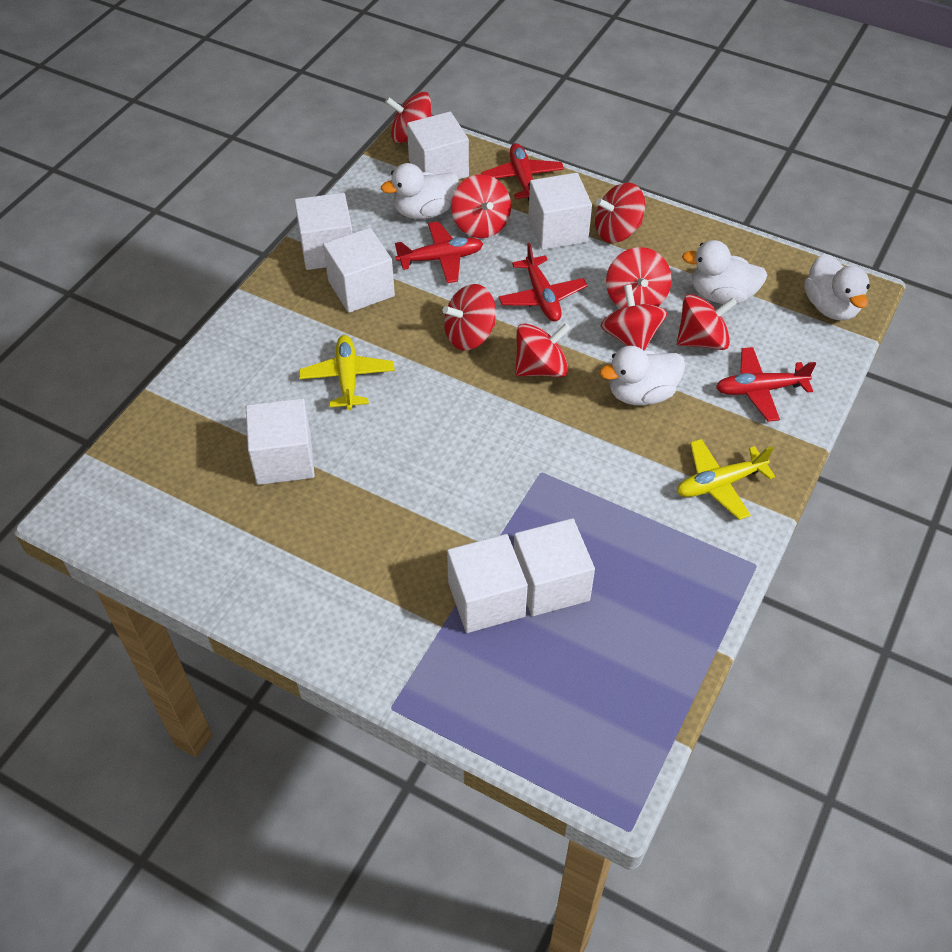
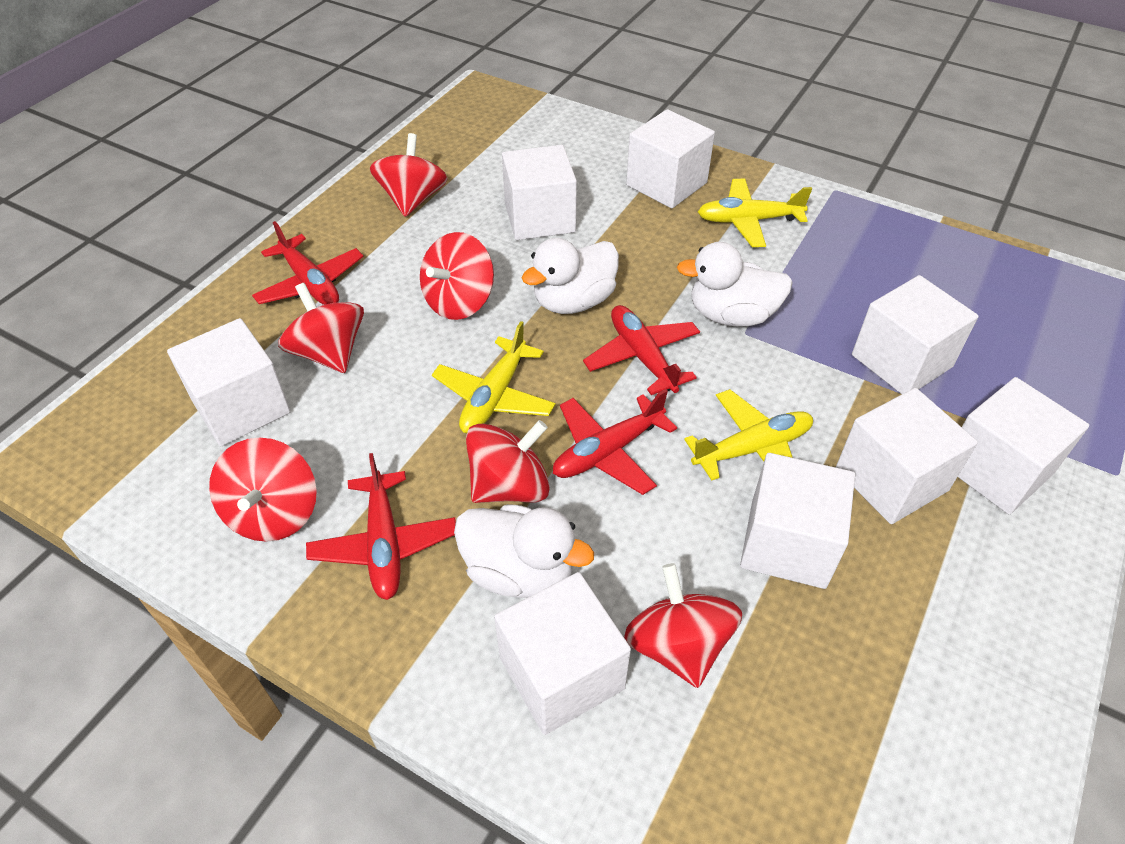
red spinning top: 8 -> 6
white cube: 7 -> 8
white duck: 4 -> 3
yellow plane: 2 -> 3

